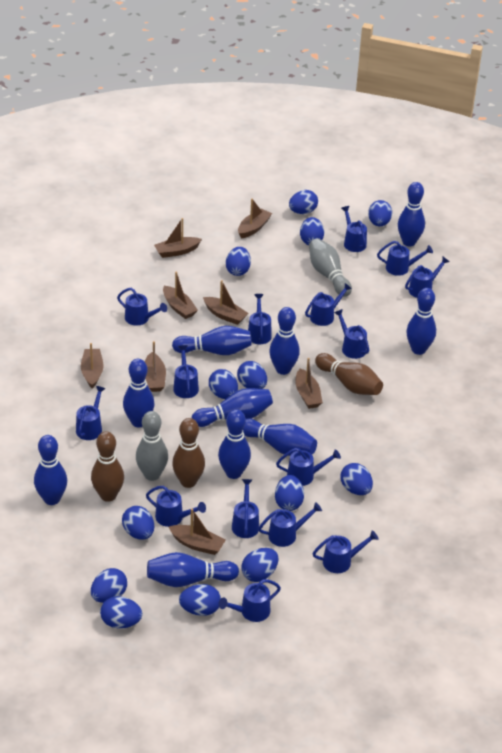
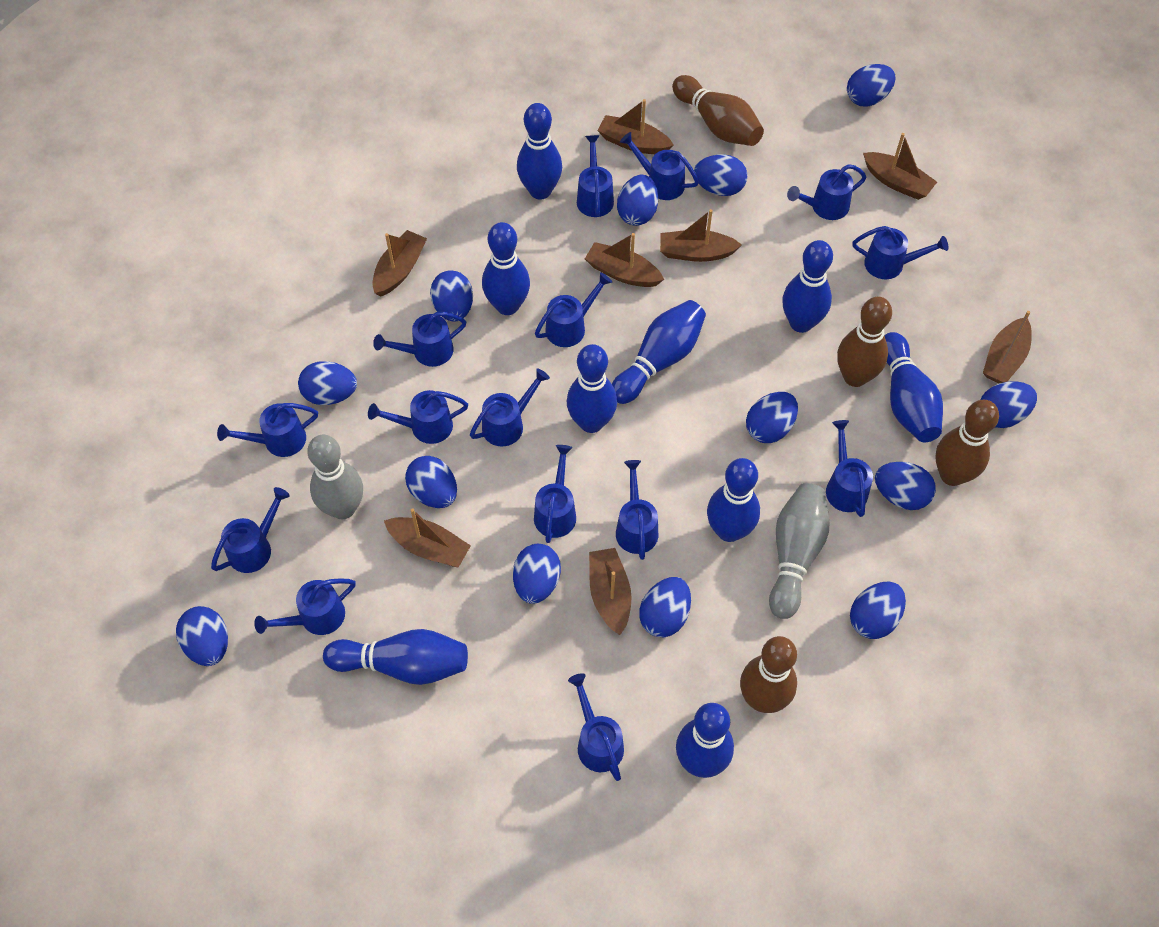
blue bowling pin: 10 -> 9
brown bowling pin: 3 -> 4

